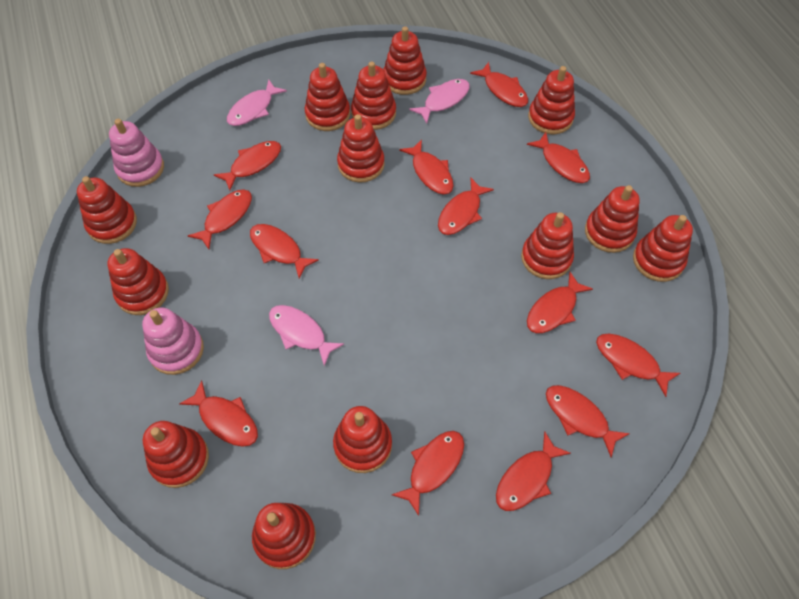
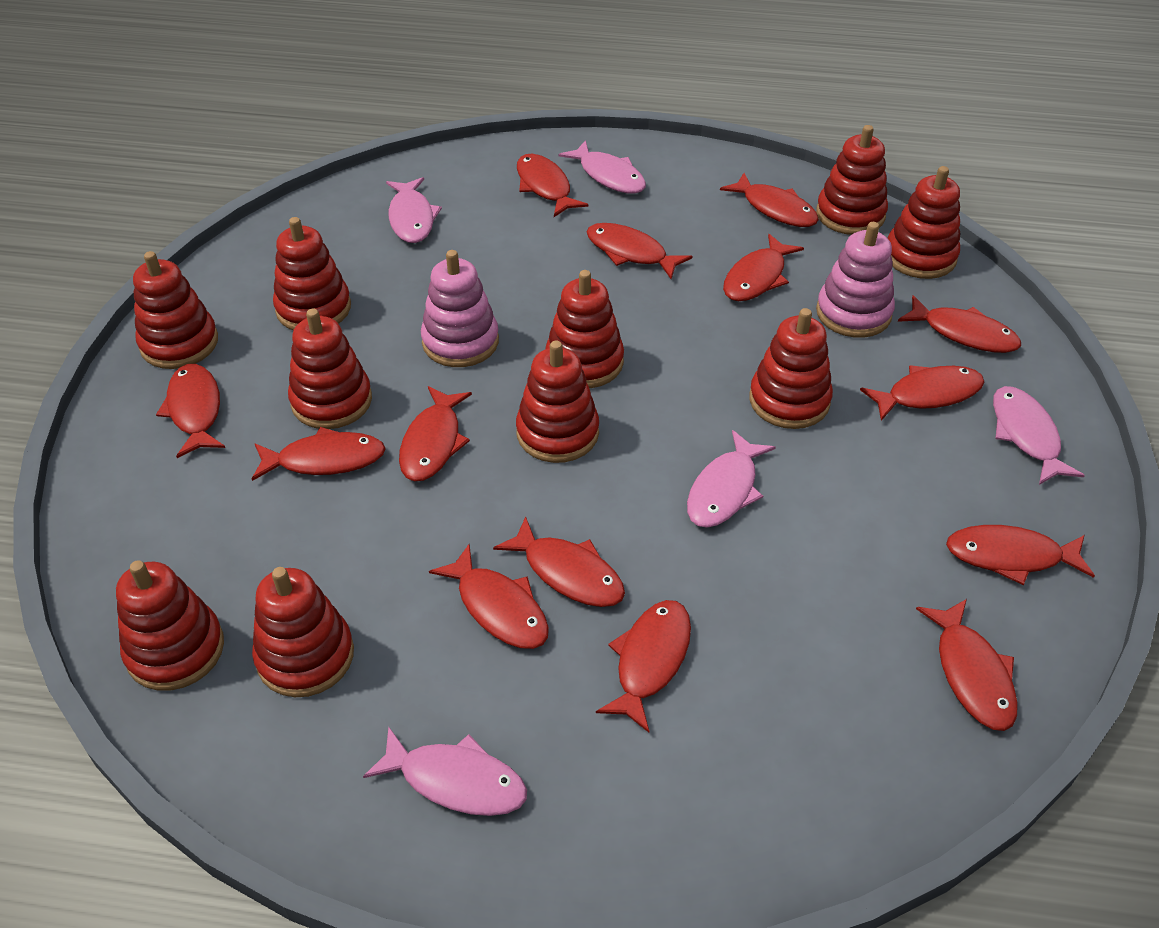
pink fish: 3 -> 5
red fish: 13 -> 14
red stacking toy: 13 -> 10

